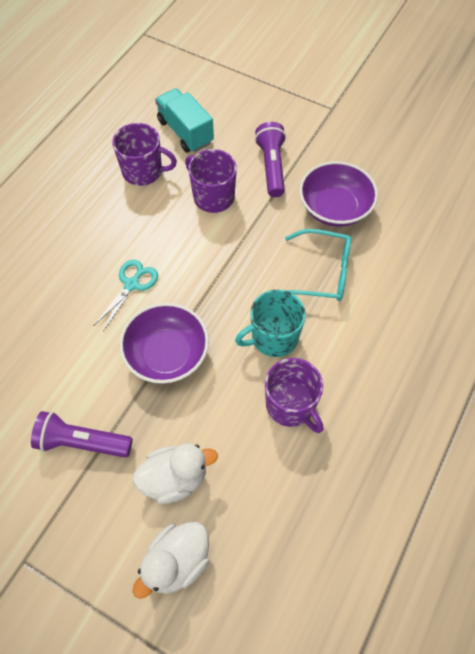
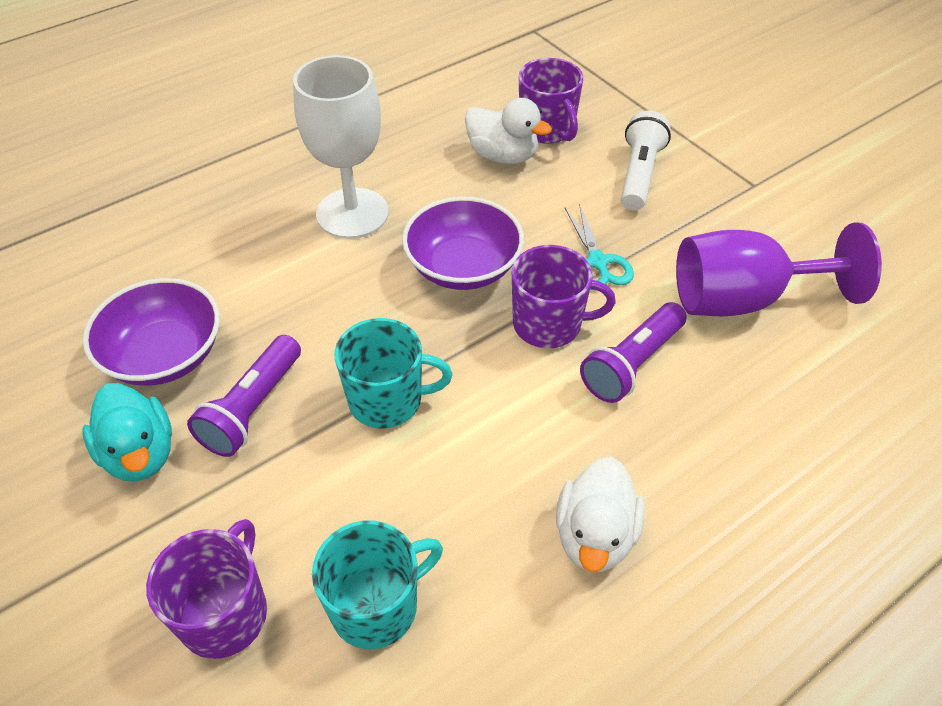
purple goblet: 0 -> 1
turquoise duck: 0 -> 1
turquoise glasses: 1 -> 0
turquoise mug: 1 -> 2
turquoise truck: 1 -> 0
white flashlight: 0 -> 1
white goblet: 0 -> 1

